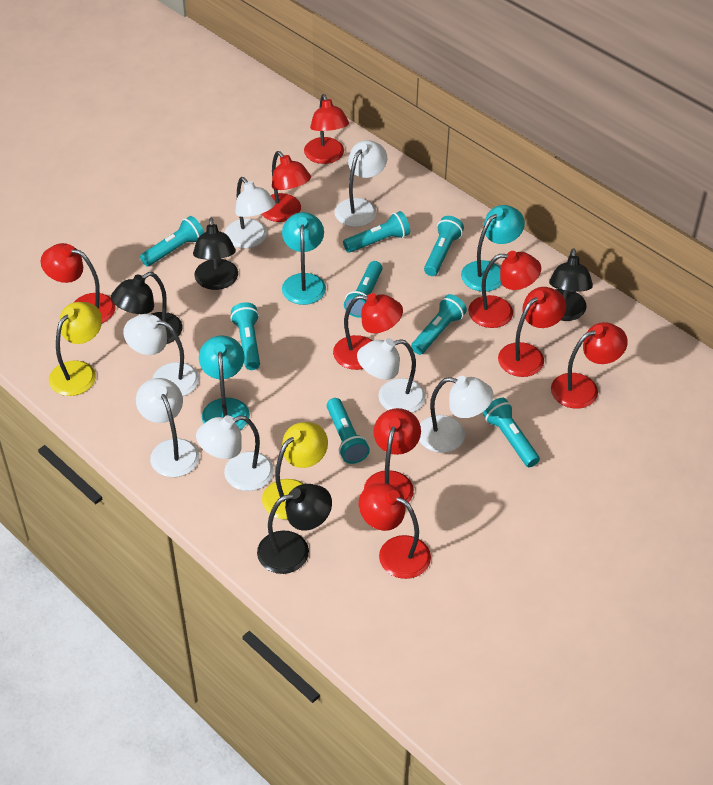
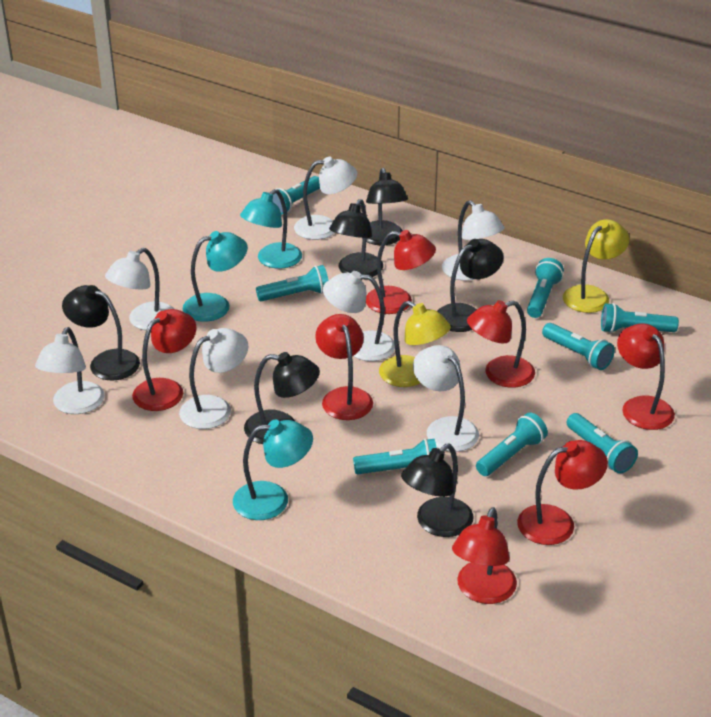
black lamp: 4 -> 6
red lamp: 9 -> 7

